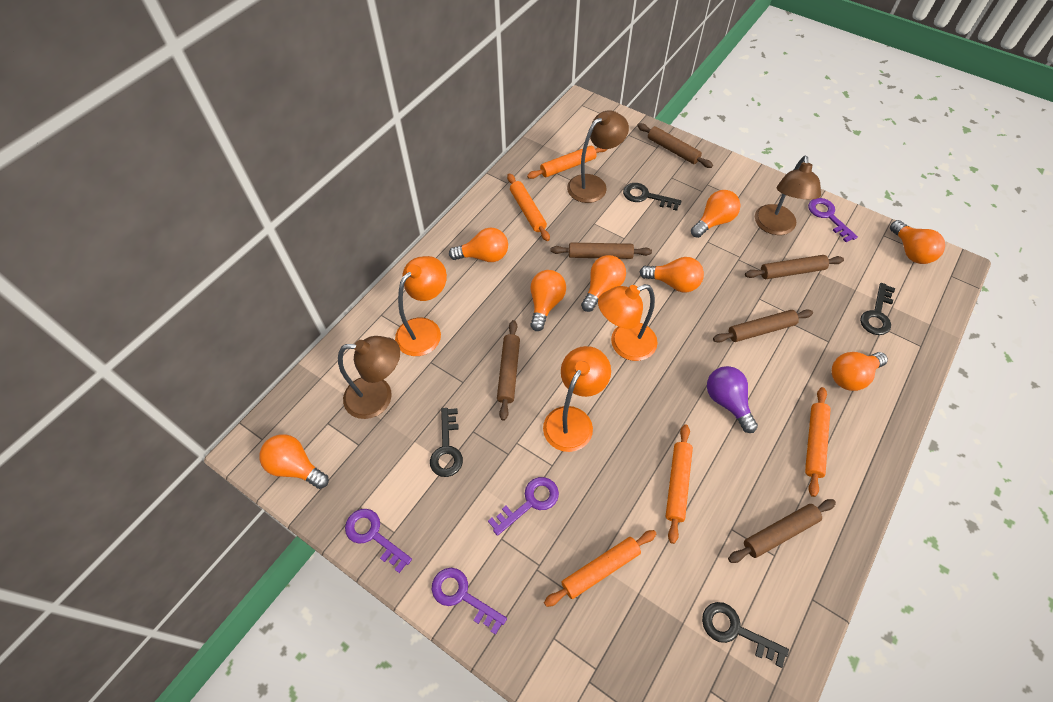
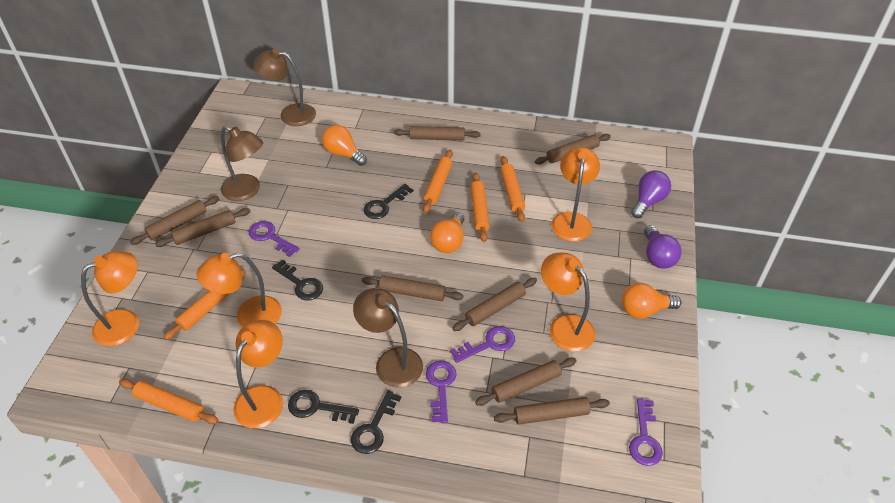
brown rolling pin: 6 -> 8
orange lamp: 3 -> 5
orange light bulb: 8 -> 3
purple light bulb: 1 -> 2

